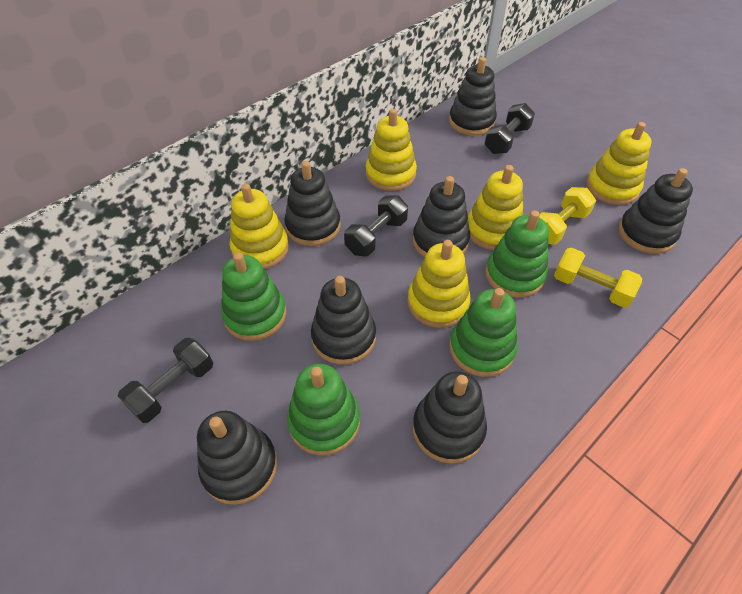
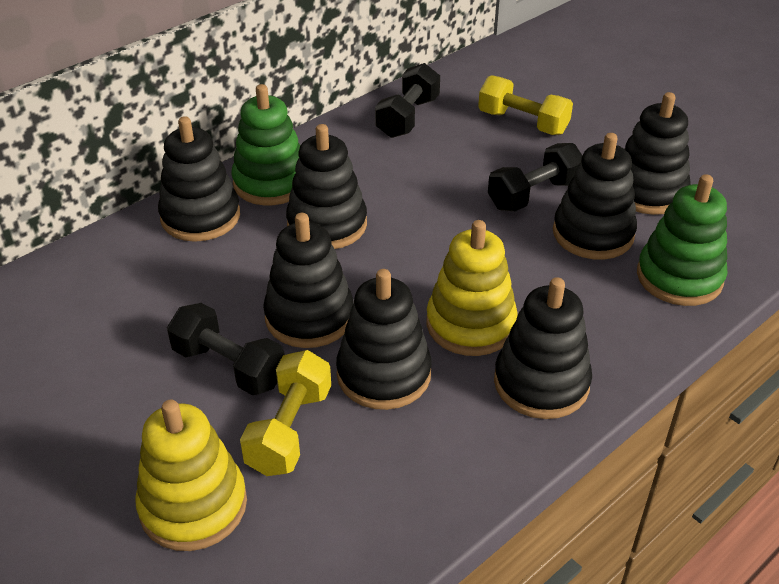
green stacking toy: 4 -> 2
yellow stacking toy: 5 -> 2

